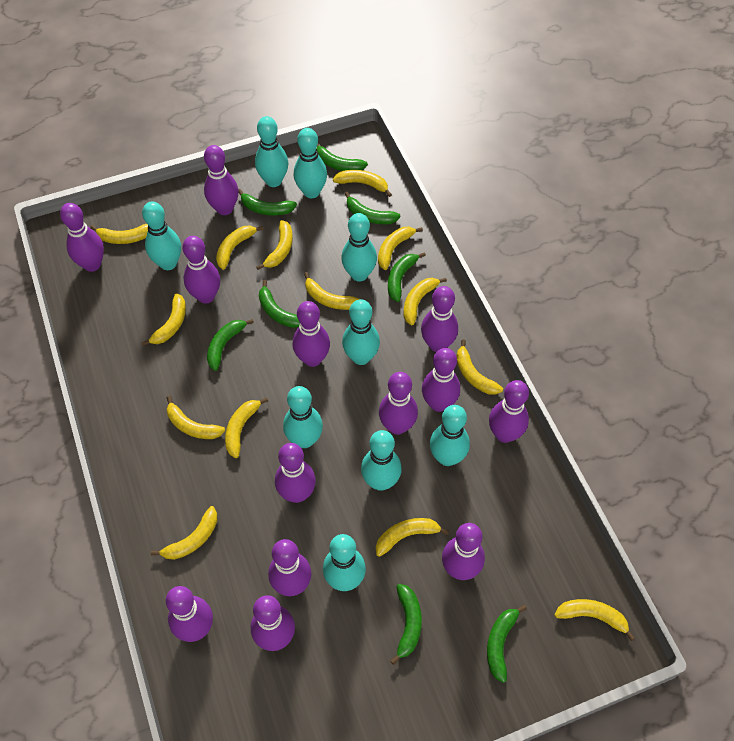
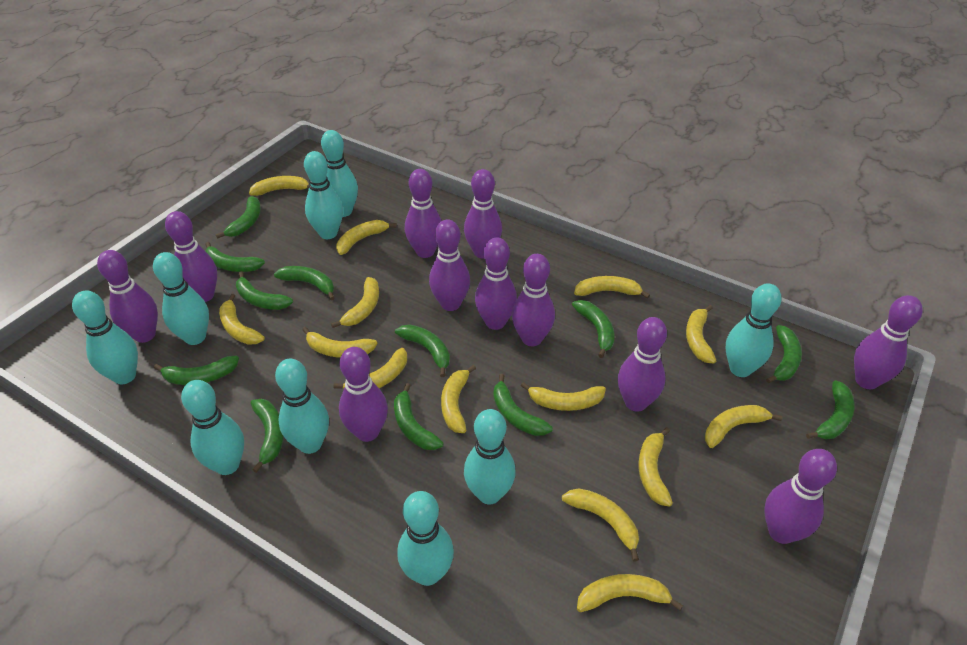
green banana: 8 -> 12
purple bowling pin: 13 -> 11

